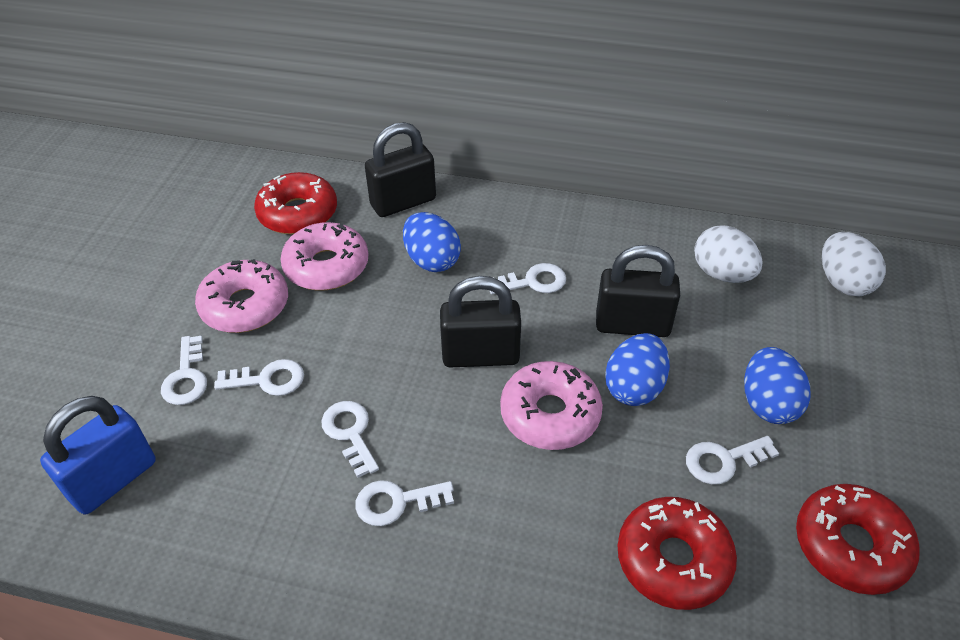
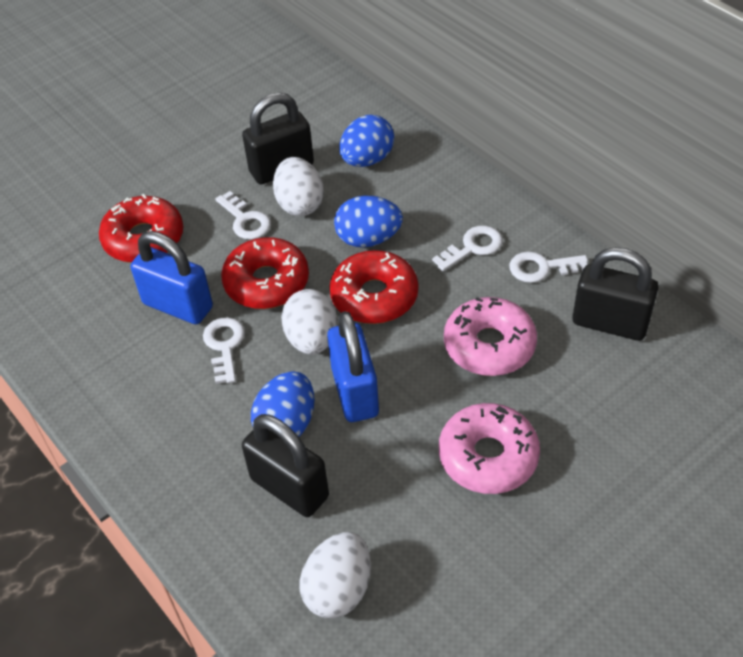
blue padlock: 1 -> 2
pink donut: 3 -> 2
white egg: 2 -> 3
white key: 6 -> 4

